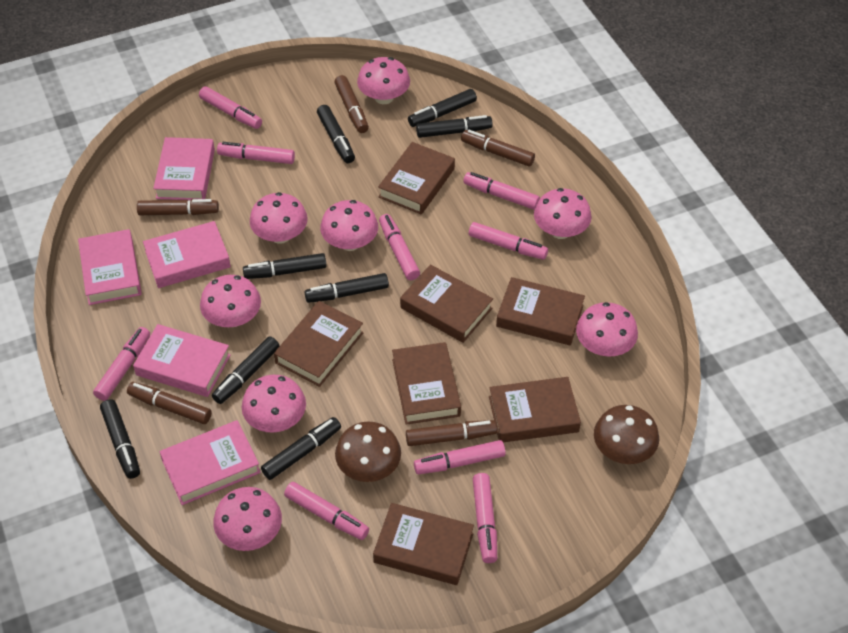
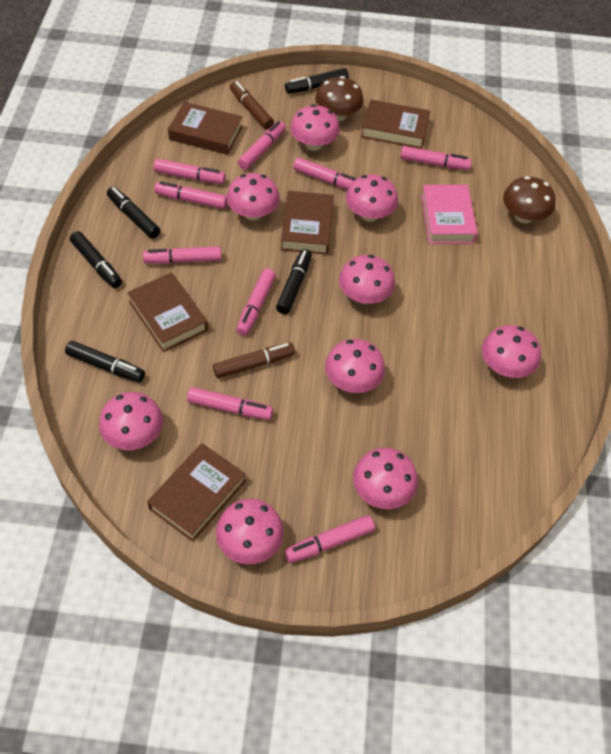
black marker: 8 -> 5
brown book: 7 -> 5
brown marker: 5 -> 2
pink book: 5 -> 1
pink mushroom: 8 -> 9

